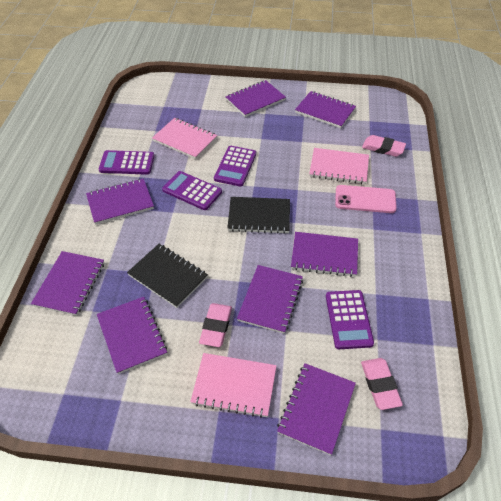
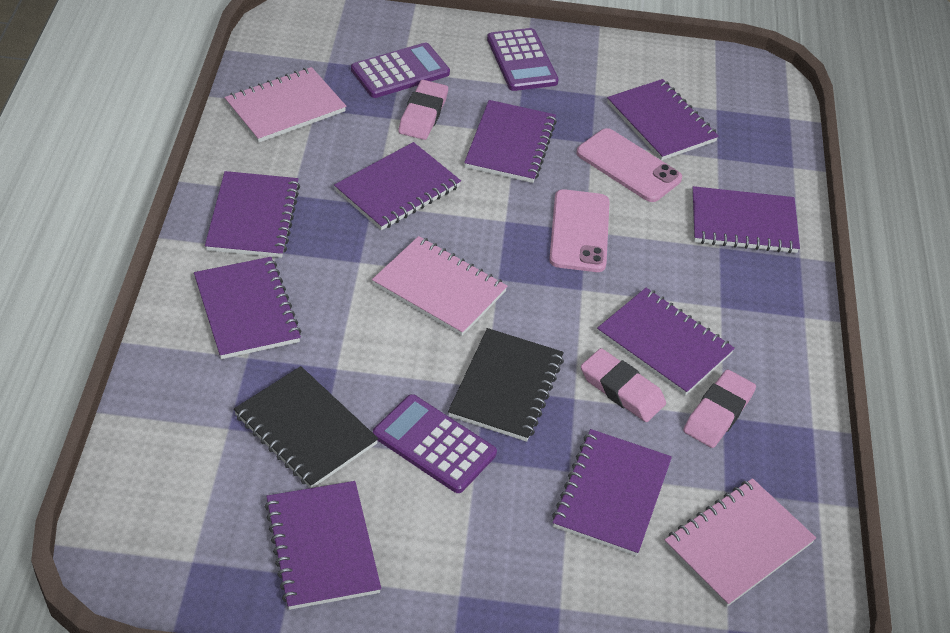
pink phone: 1 -> 2
purple calculator: 4 -> 3
purple notebook: 8 -> 9

